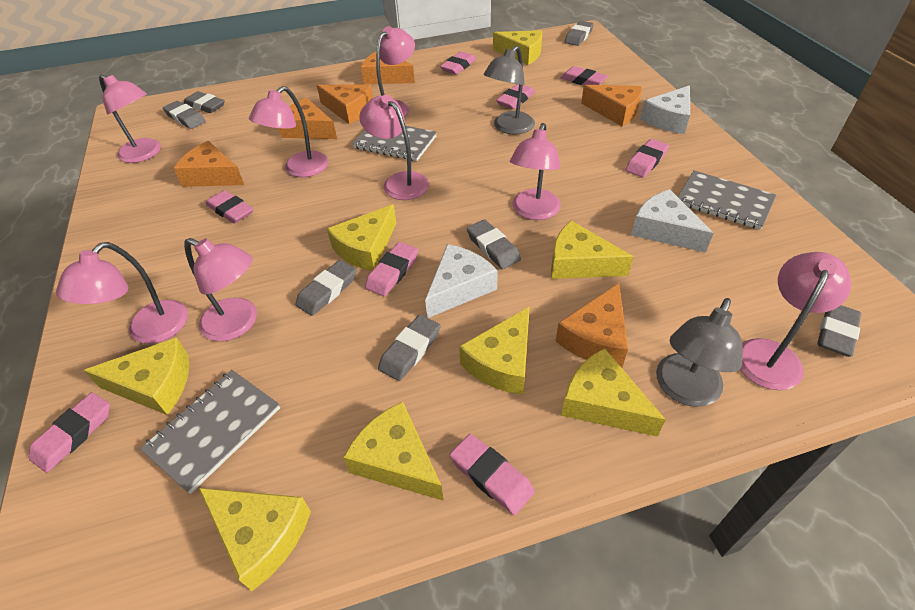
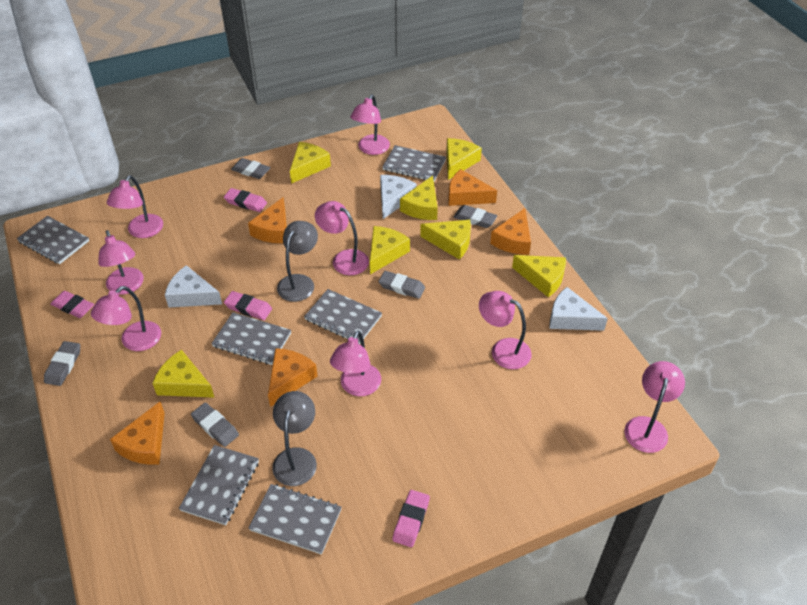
grey eraser: 7 -> 5
grey notebook: 3 -> 6
orange cheese: 6 -> 5
pink eraser: 8 -> 4
yellow cheese: 8 -> 7

